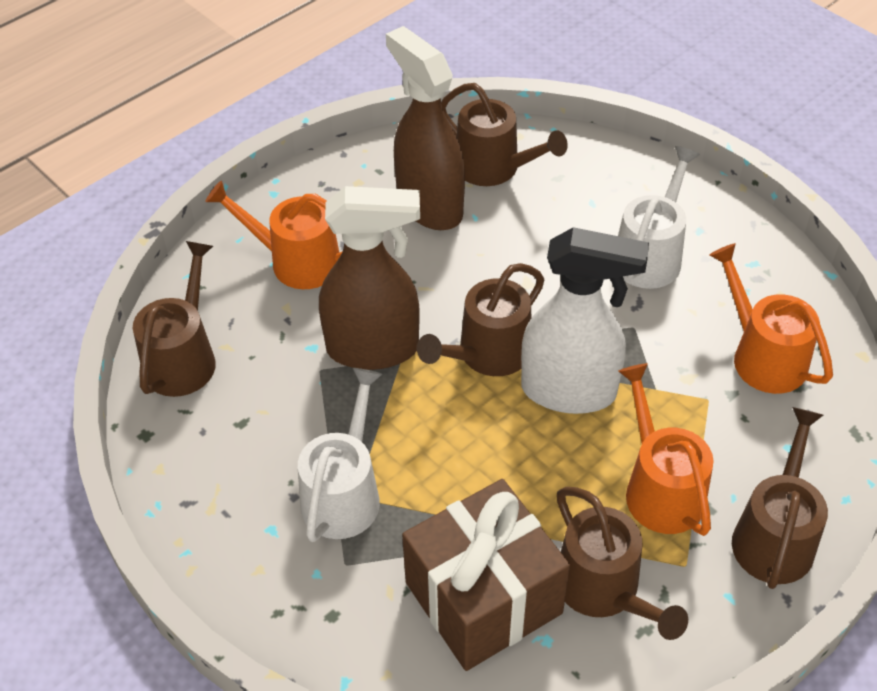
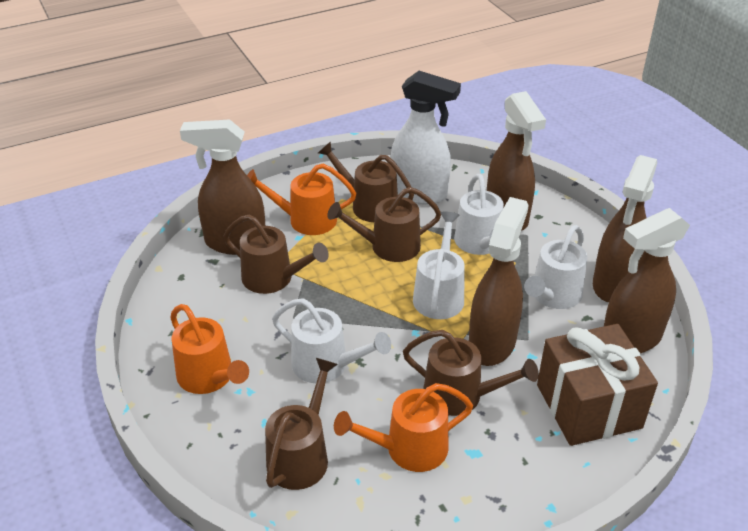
brown spray bottle: 2 -> 5
white watering can: 2 -> 4

